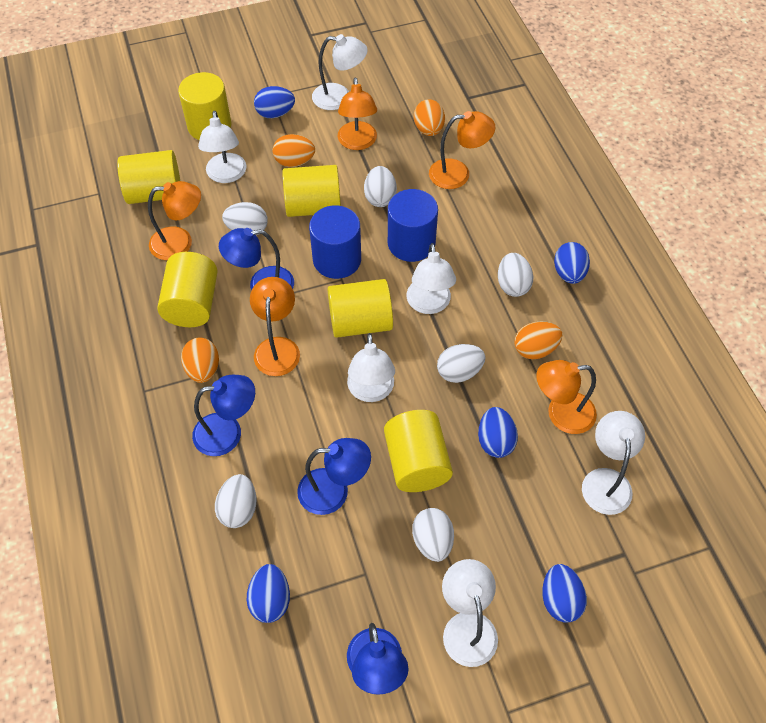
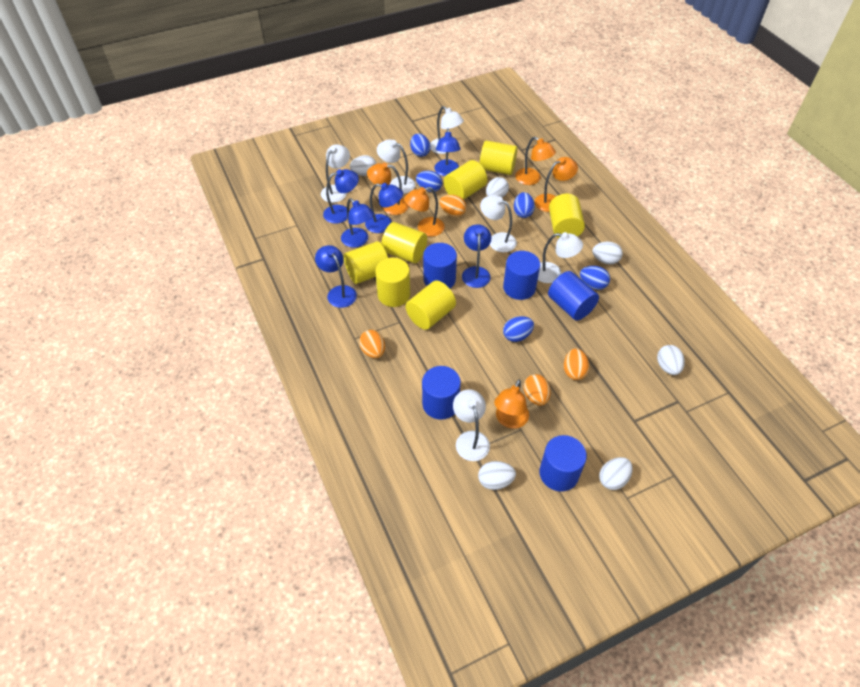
blue cylinder: 2 -> 5
blue lamp: 4 -> 6
yellow cylinder: 6 -> 7

